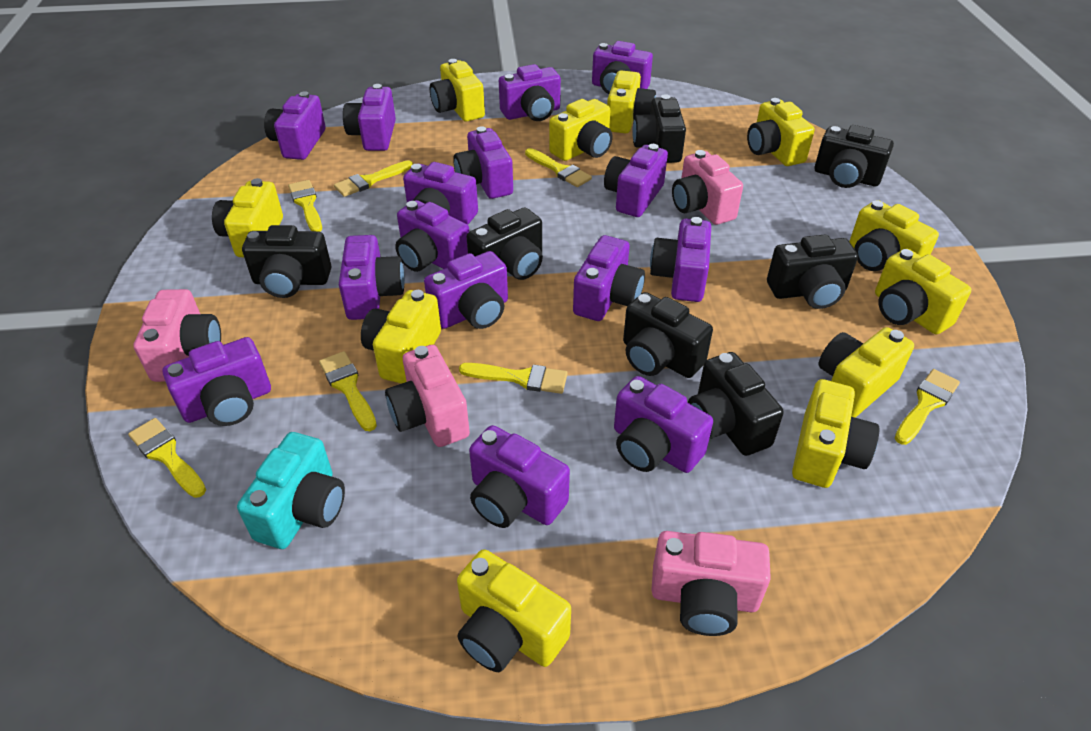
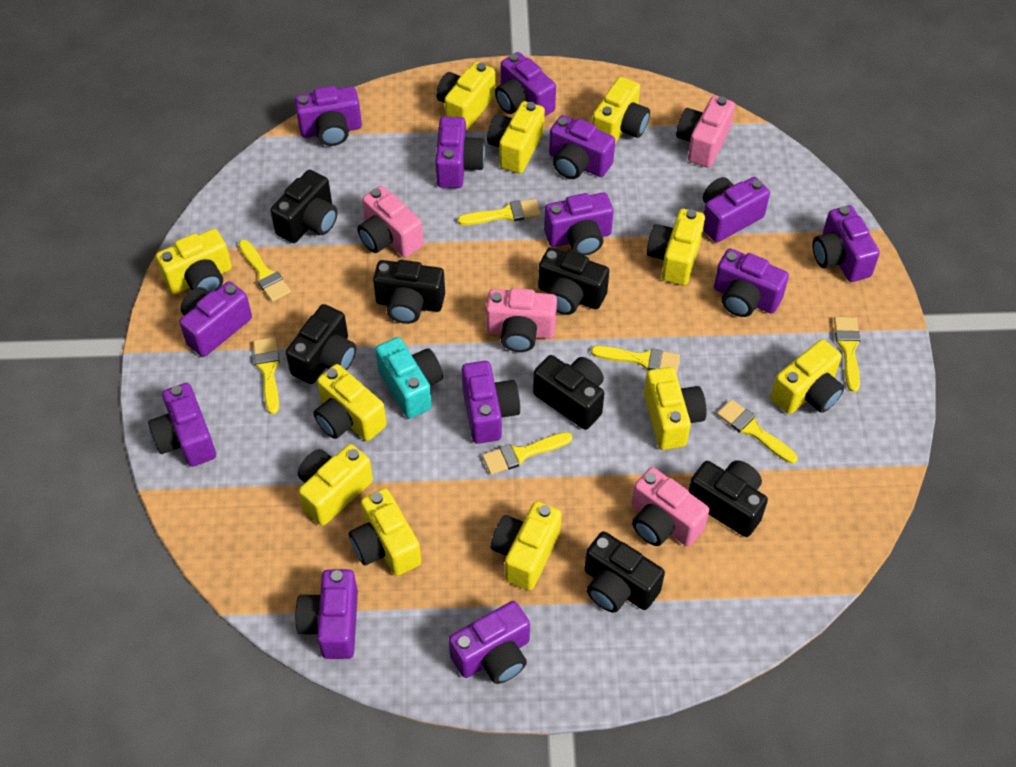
purple camera: 15 -> 13

